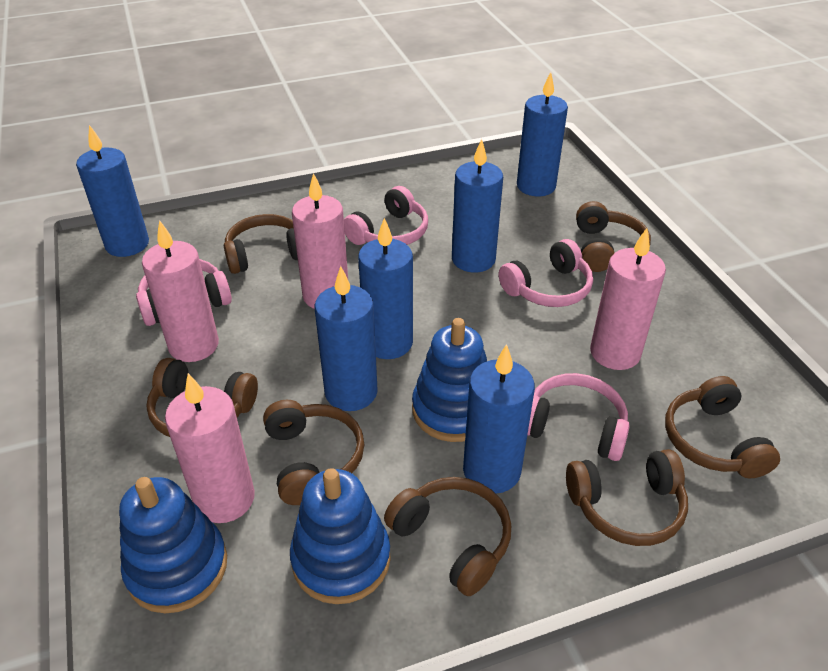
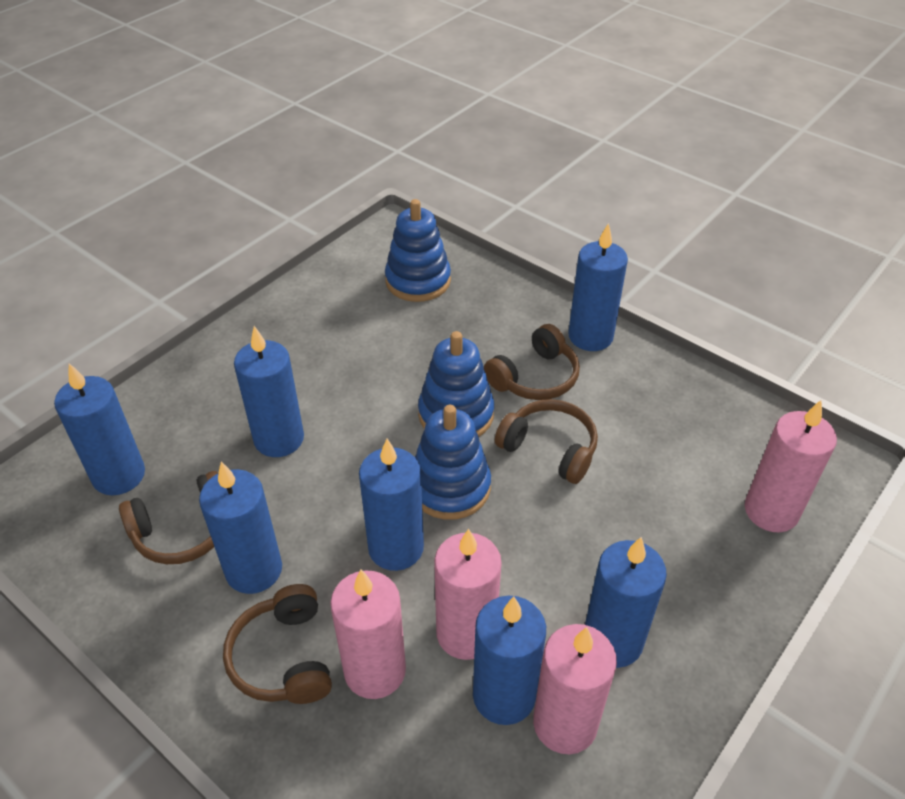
blue candle: 6 -> 7
brown headphones: 7 -> 4
pink headphones: 4 -> 0

